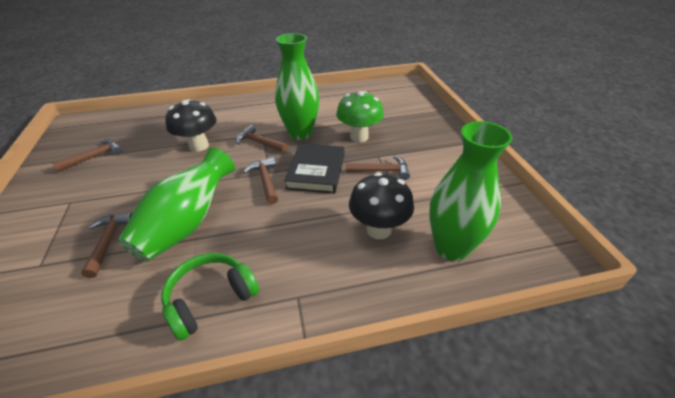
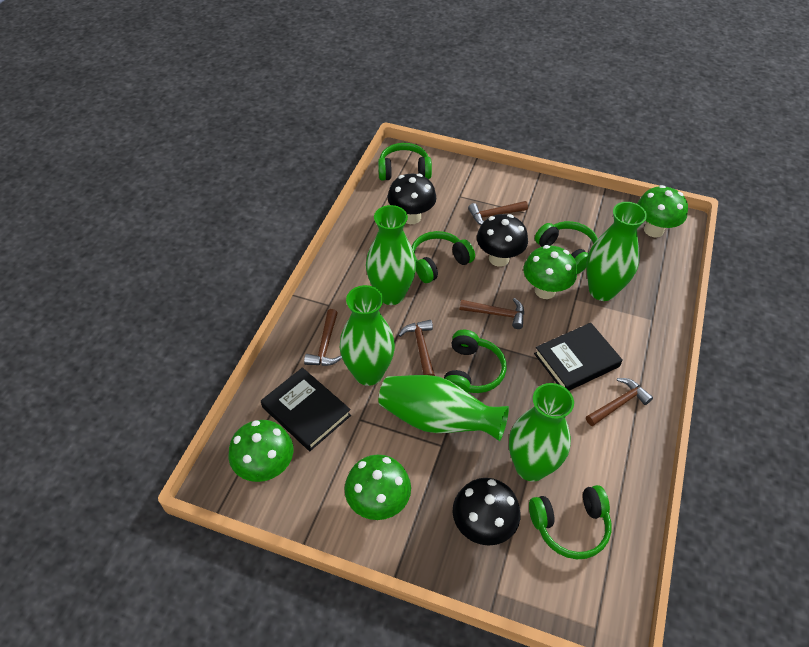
black book: 1 -> 2
black mushroom: 2 -> 3
green headphones: 1 -> 5
green mushroom: 1 -> 4
green vase: 3 -> 5

